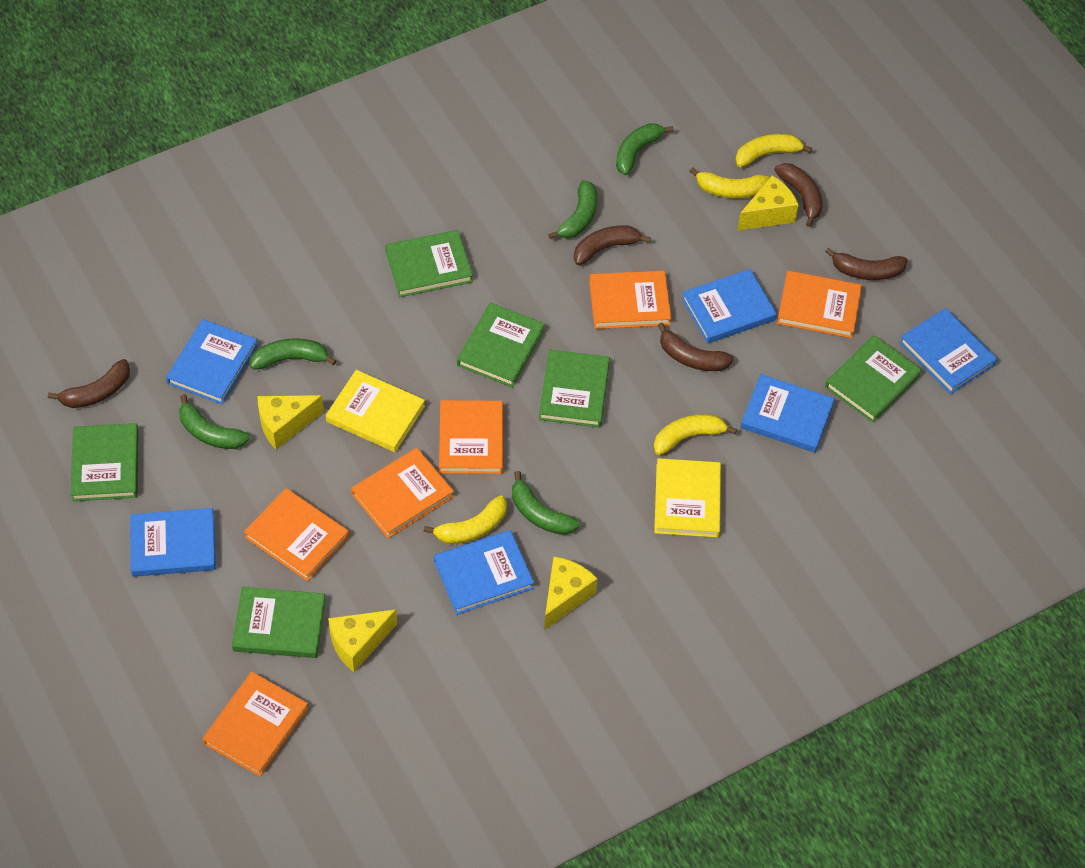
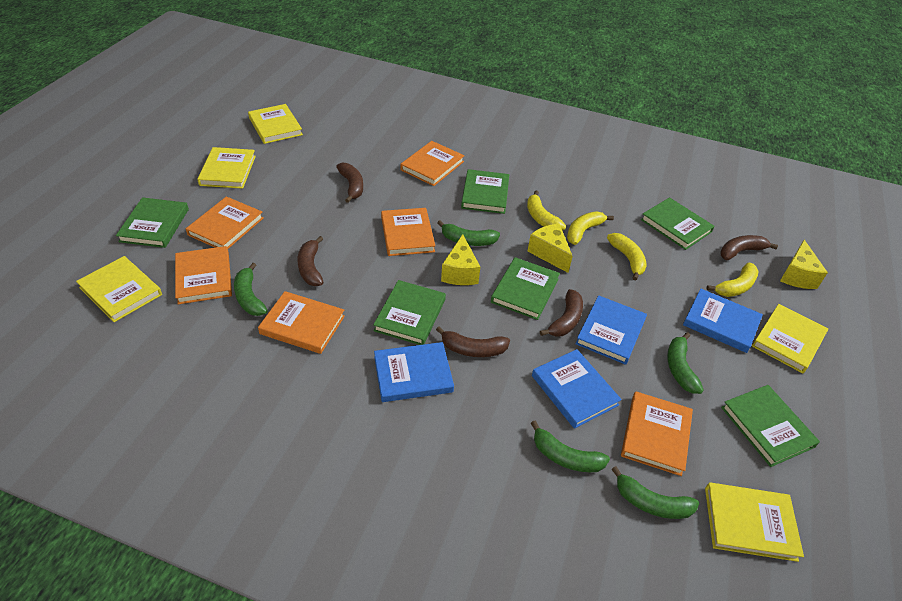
blue book: 6 -> 4
yellow book: 2 -> 5
yellow cheese: 4 -> 3

